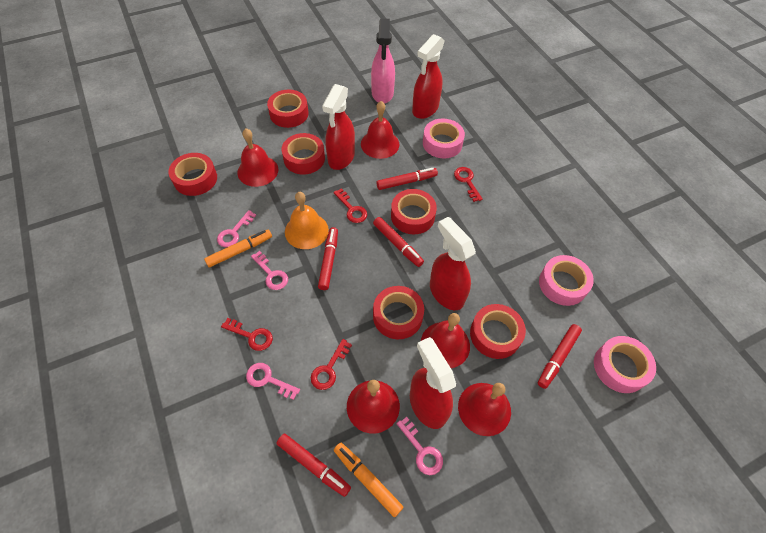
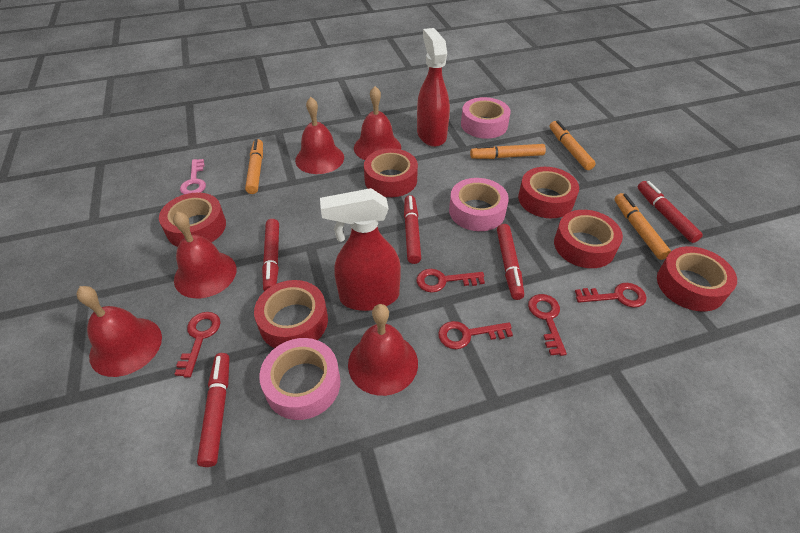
orange bell: 1 -> 0
orange marker: 2 -> 4
pink key: 4 -> 1
pink spray bottle: 1 -> 0
red key: 4 -> 5
red spray bottle: 4 -> 2

